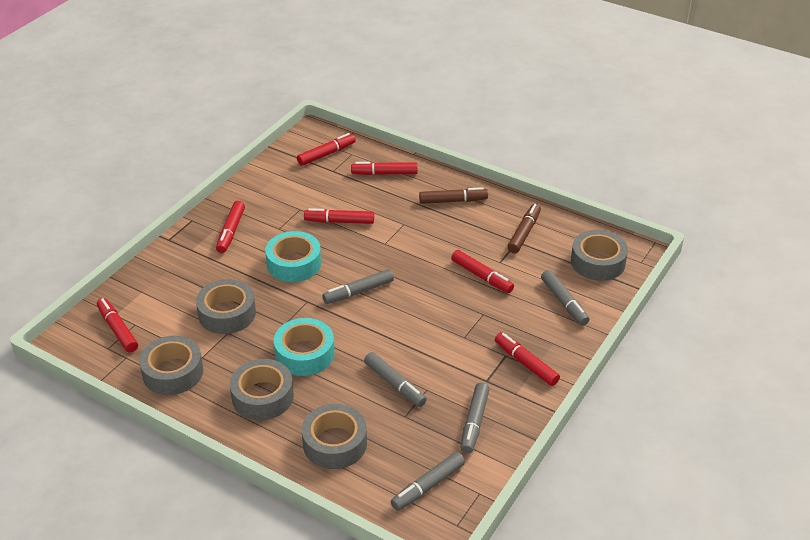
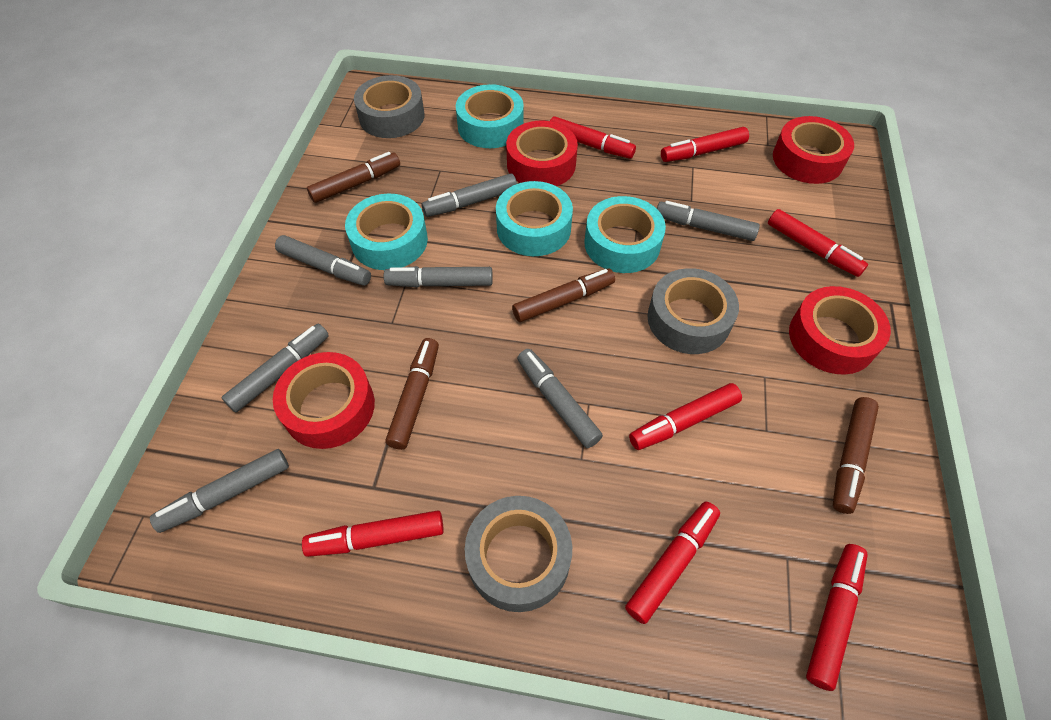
brown marker: 2 -> 4
grey marker: 5 -> 7
grey tape: 5 -> 3
red tape: 0 -> 4
turquoise tape: 2 -> 4

